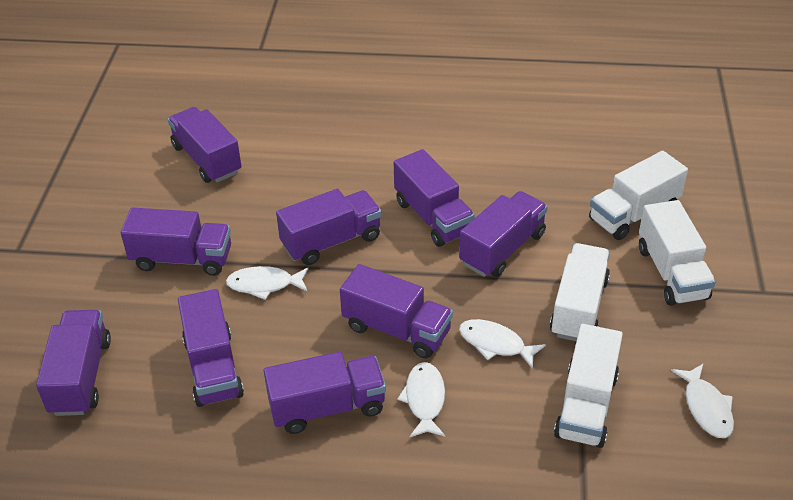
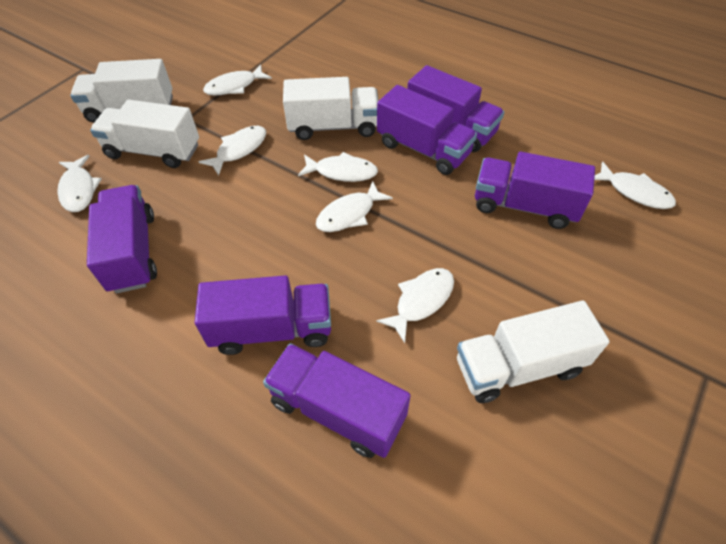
purple truck: 9 -> 6
white fish: 4 -> 7

